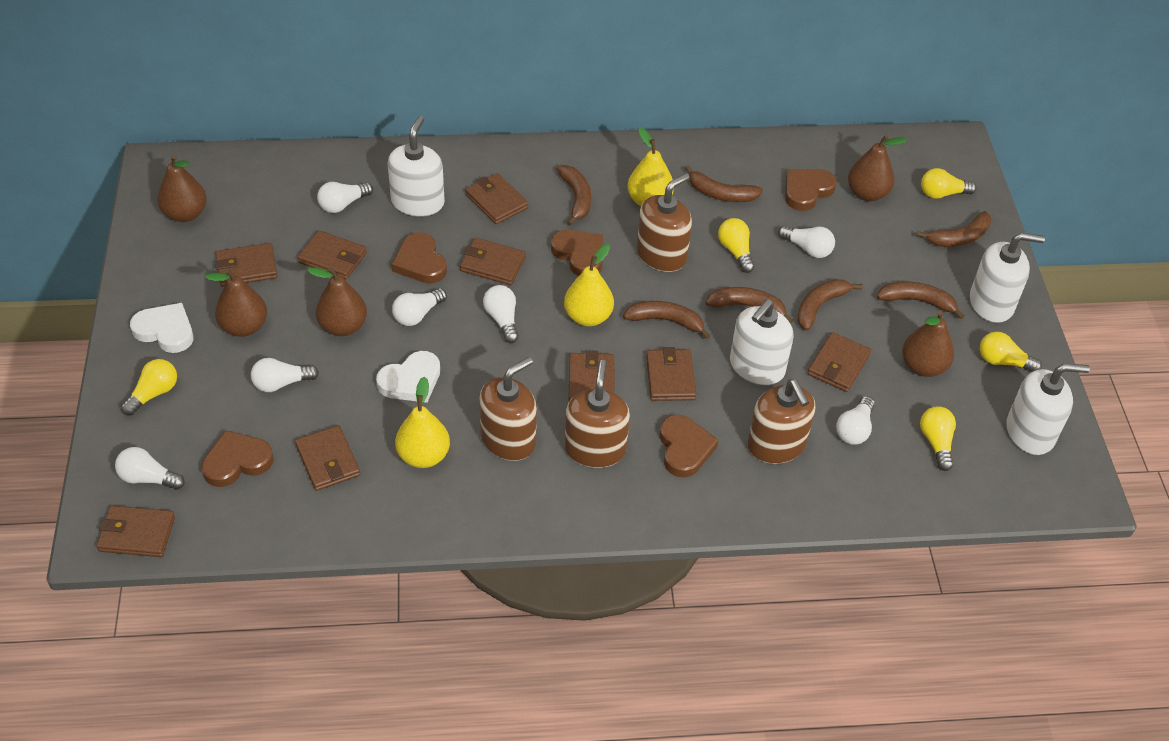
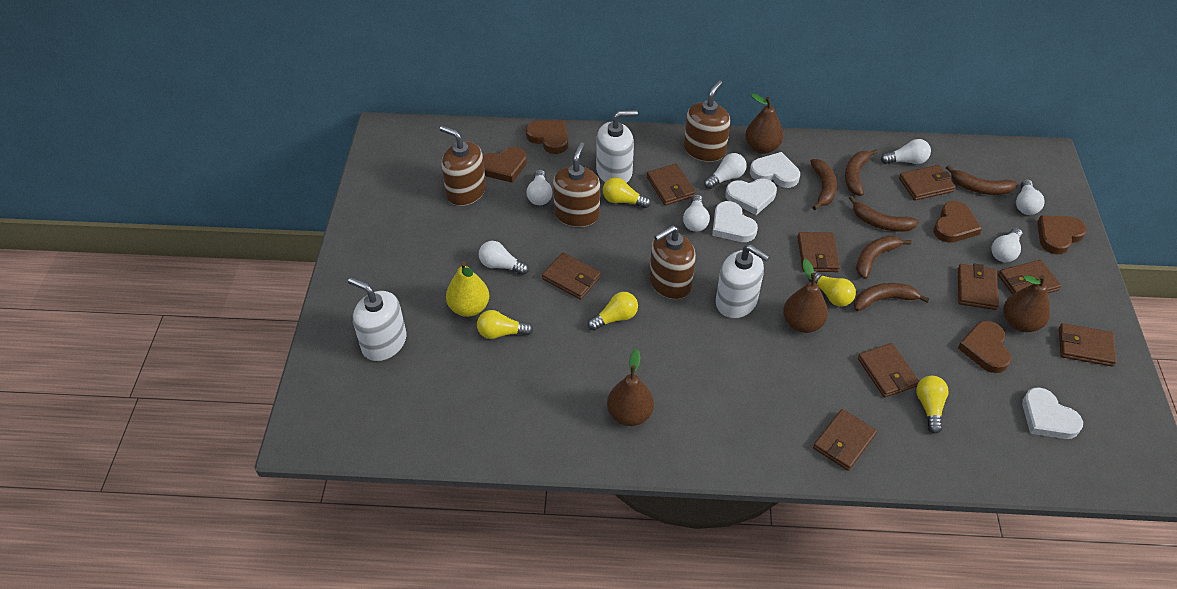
brown banana: 7 -> 6
brown pear: 5 -> 4
white heart: 2 -> 4
white soap dispenser: 4 -> 3
yellow pear: 3 -> 1

